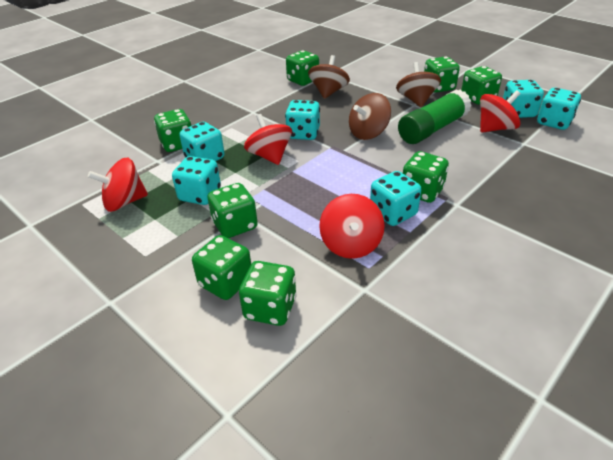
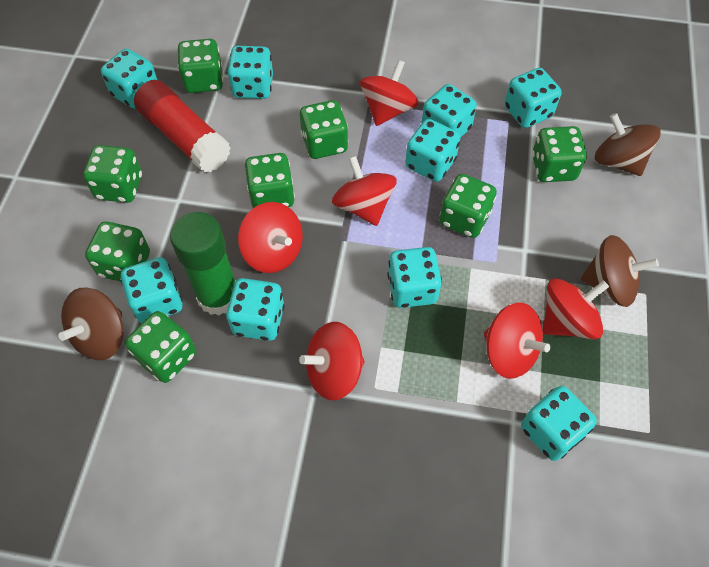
red glue stick: 0 -> 1
red spinning top: 4 -> 6
turquoise dice: 6 -> 9

